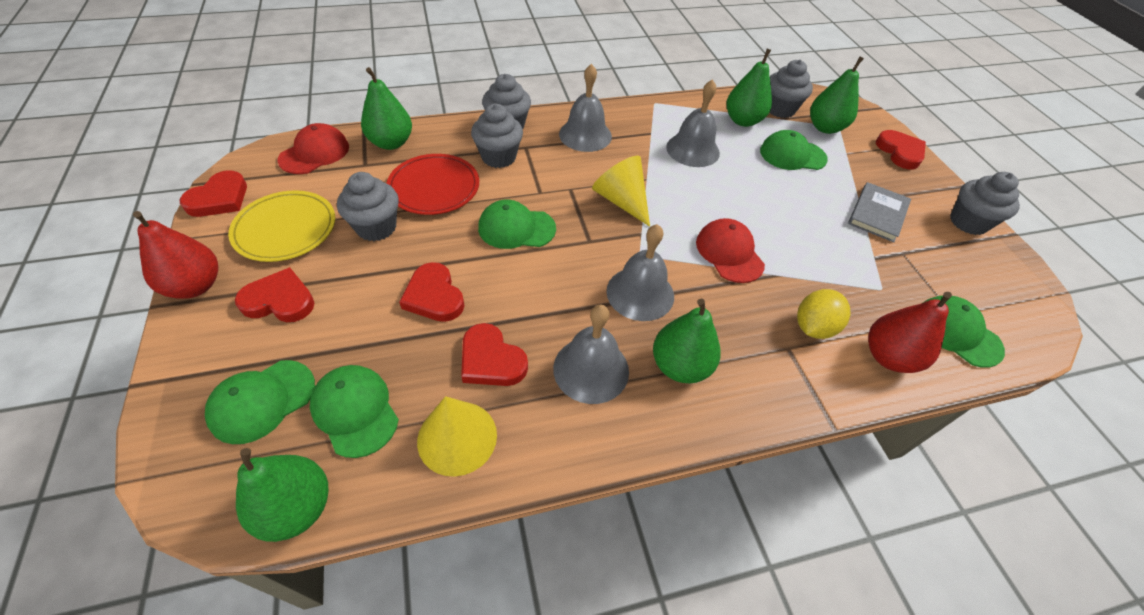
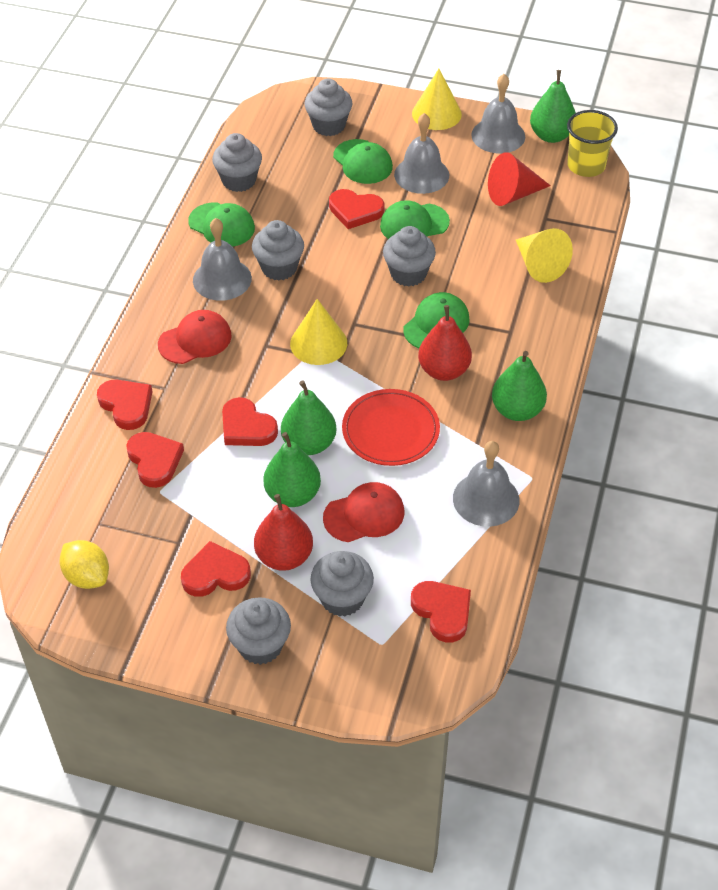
green cap: 5 -> 4
green pear: 5 -> 4
grey book: 1 -> 0
grey cupcake: 5 -> 6
red cone: 0 -> 1
red heart: 5 -> 6
yellow cone: 2 -> 3
yellow cup: 0 -> 1
yellow plate: 1 -> 0

